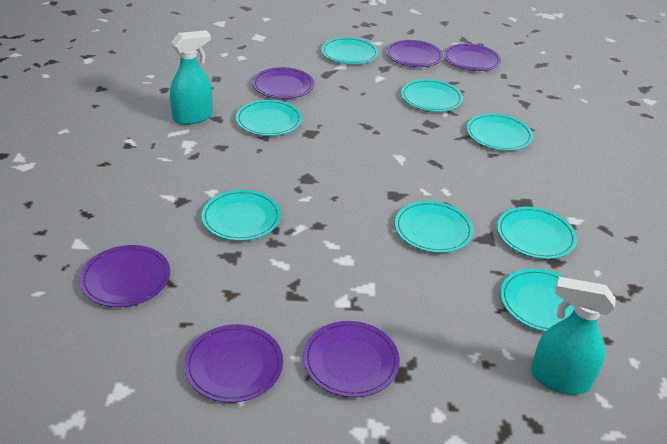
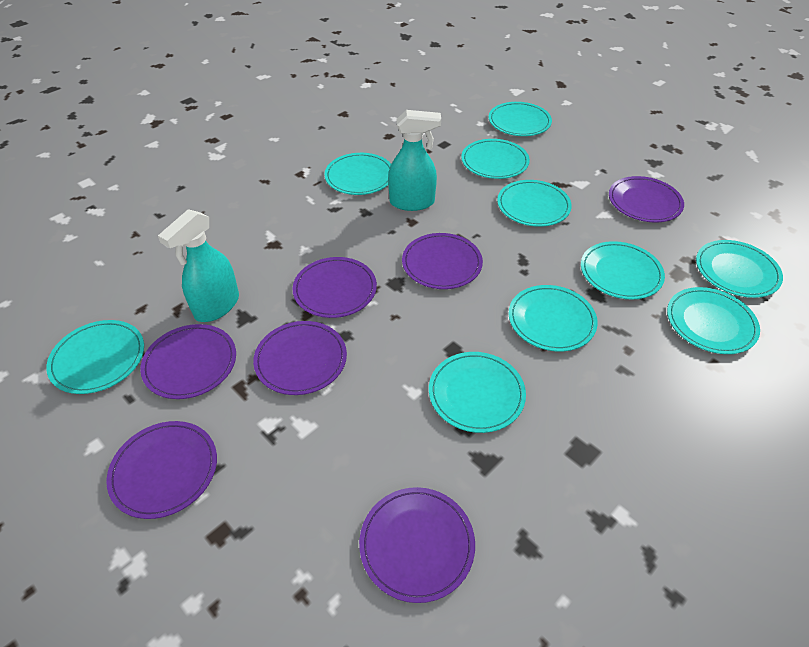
purple plate: 6 -> 7
turquoise plate: 8 -> 10

